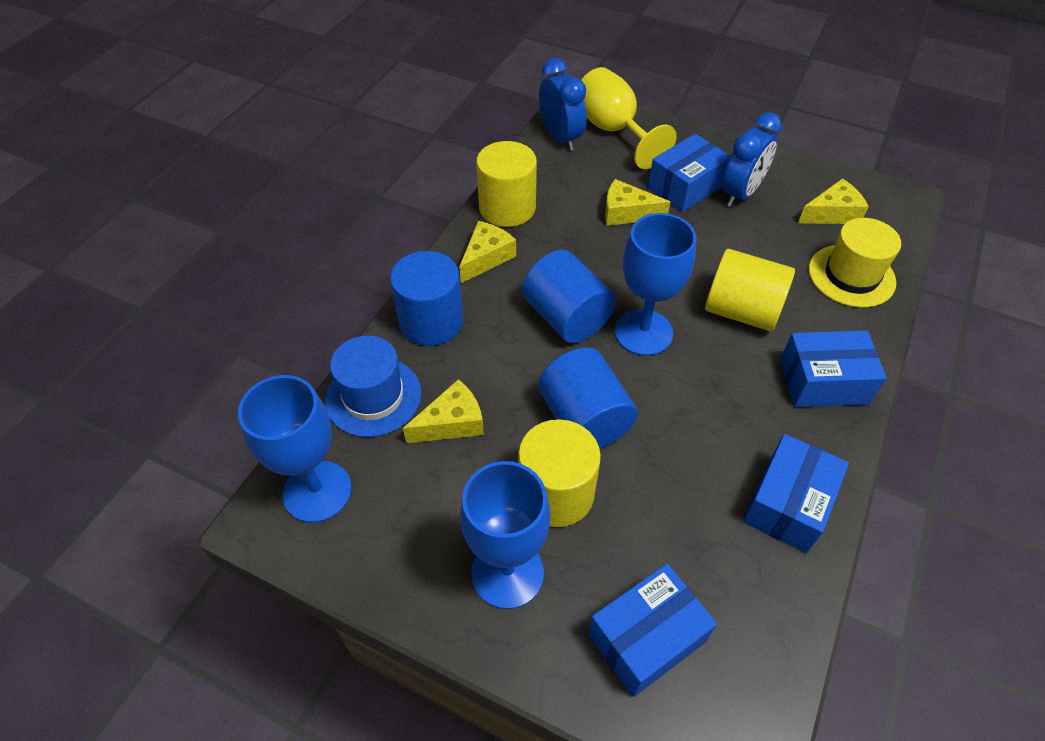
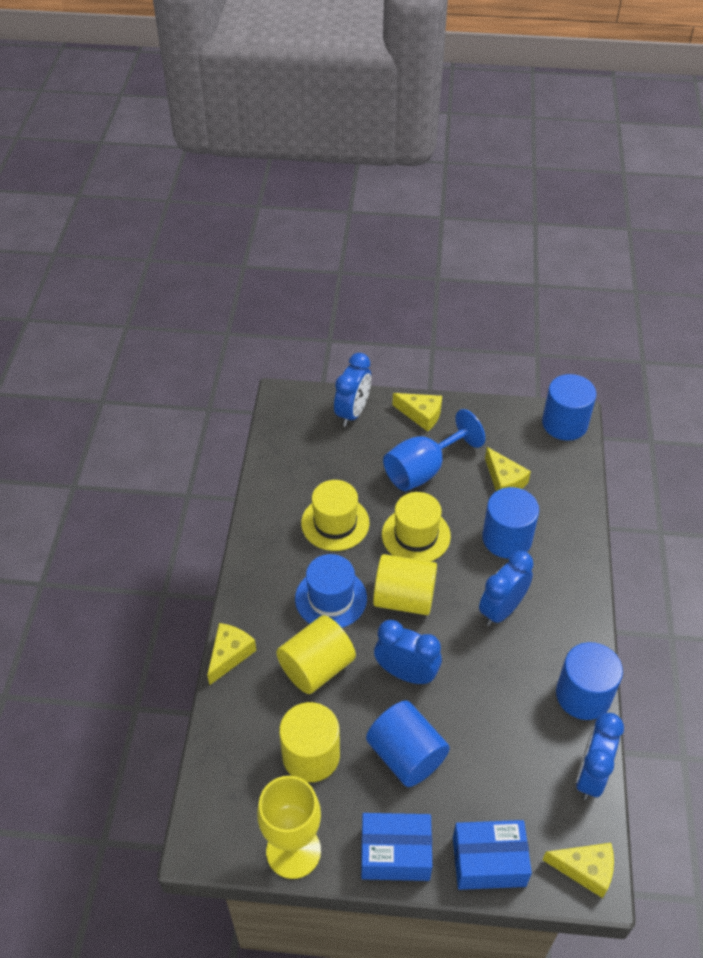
blue box: 4 -> 2
blue clock: 2 -> 4
blue cylinder: 3 -> 4
blue goblet: 3 -> 1
yellow hat: 1 -> 2

